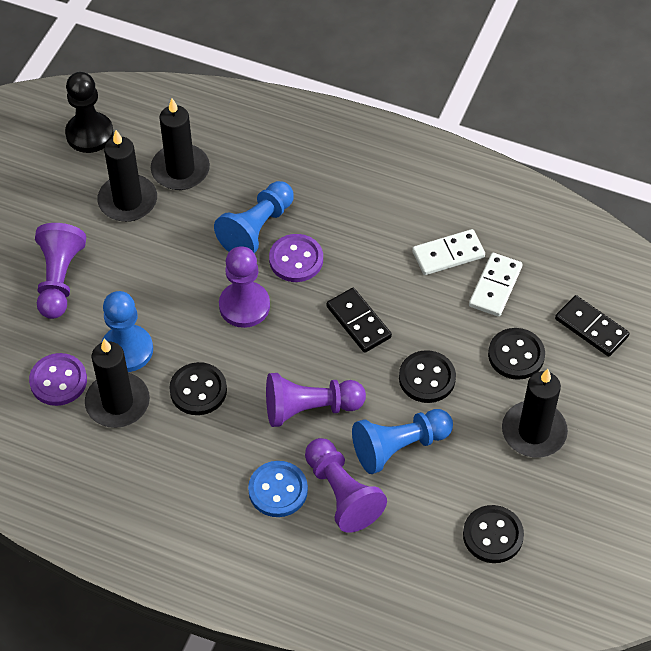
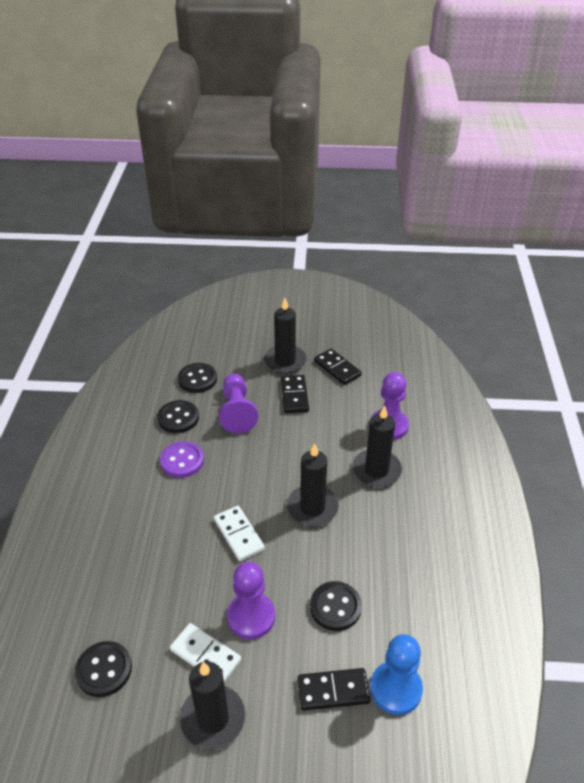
black domino: 2 -> 3
black pawn: 1 -> 0
blue button: 1 -> 0
blue pawn: 3 -> 1
purple button: 2 -> 1
purple pawn: 4 -> 3

